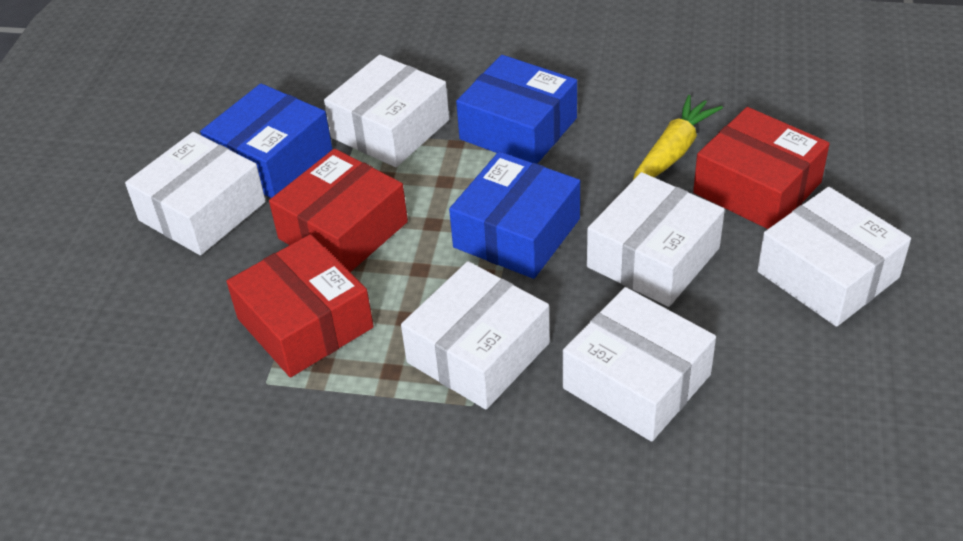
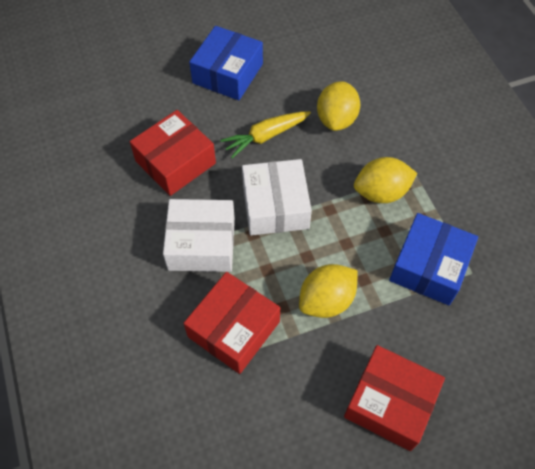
blue box: 3 -> 2
white box: 6 -> 2
yellow lemon: 0 -> 3

